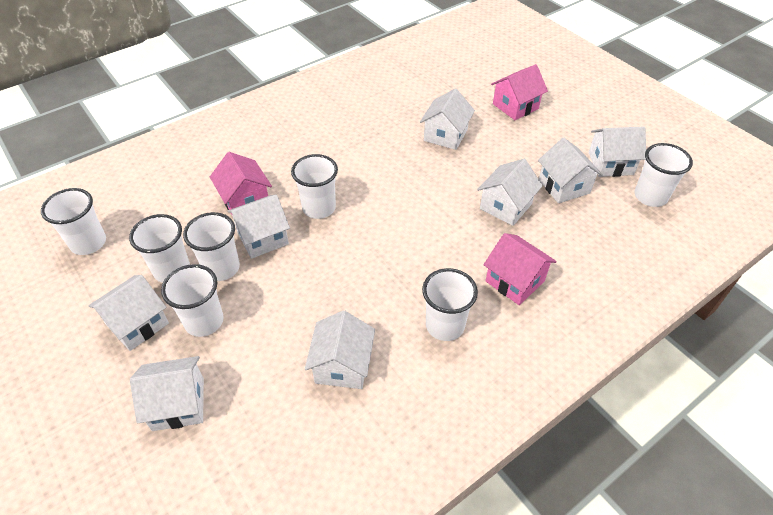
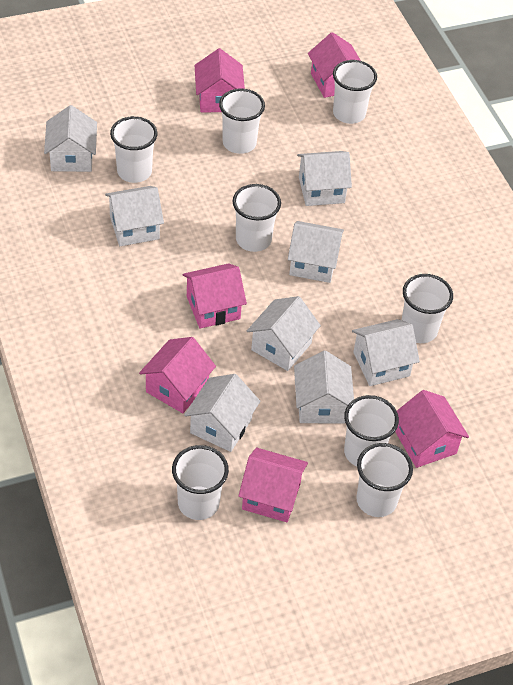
pink house: 3 -> 6
white cup: 7 -> 8

